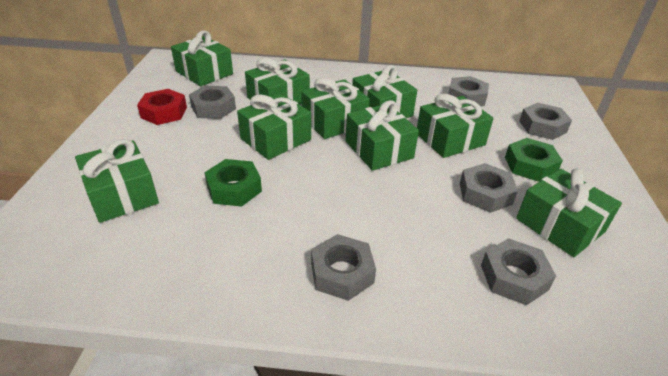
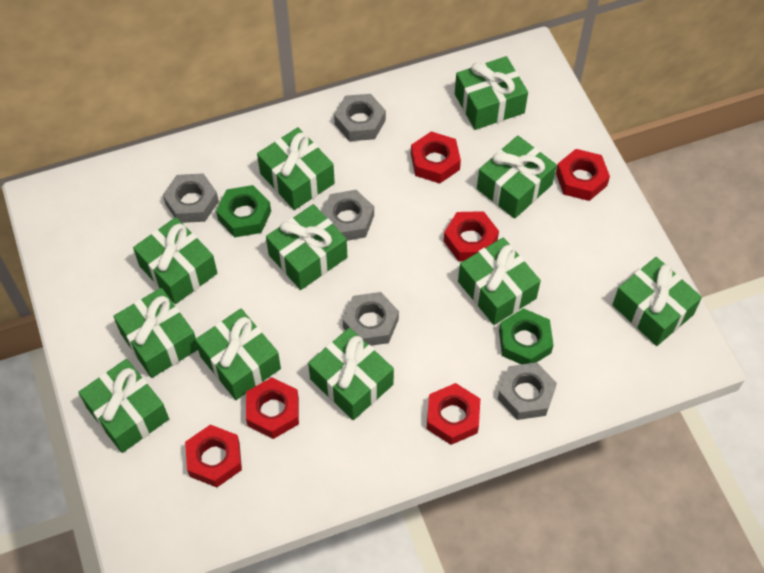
green gift: 9 -> 11
grey nut: 6 -> 5
red nut: 1 -> 6

